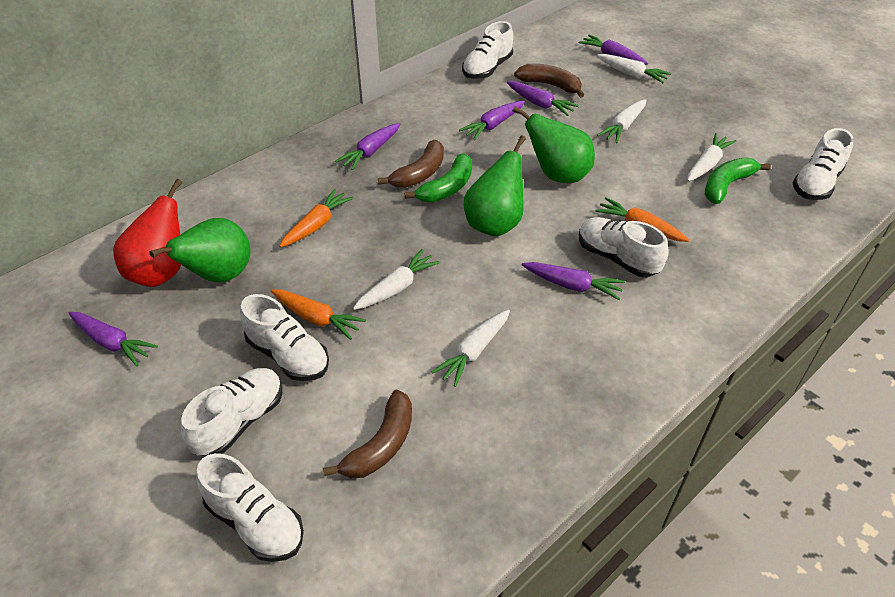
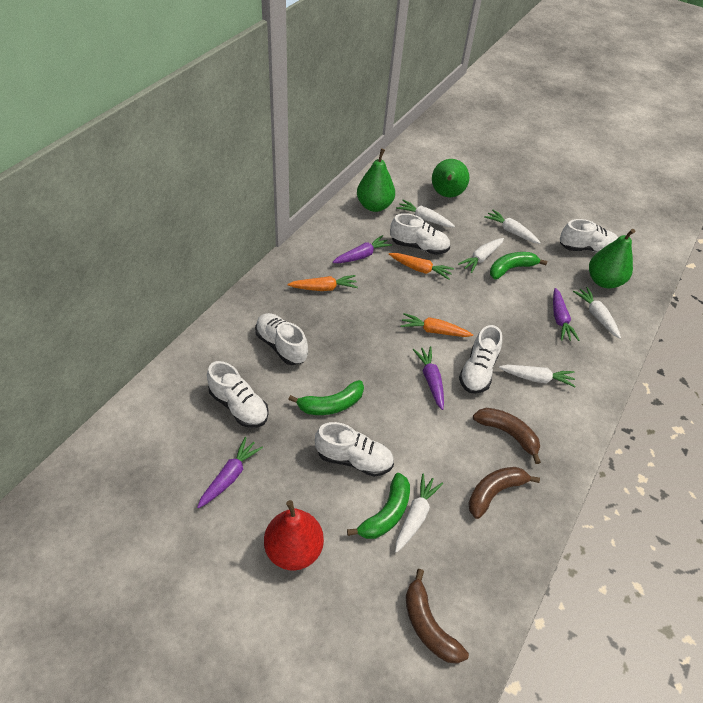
green banana: 2 -> 3
purple carrot: 6 -> 4
white carrot: 5 -> 6

